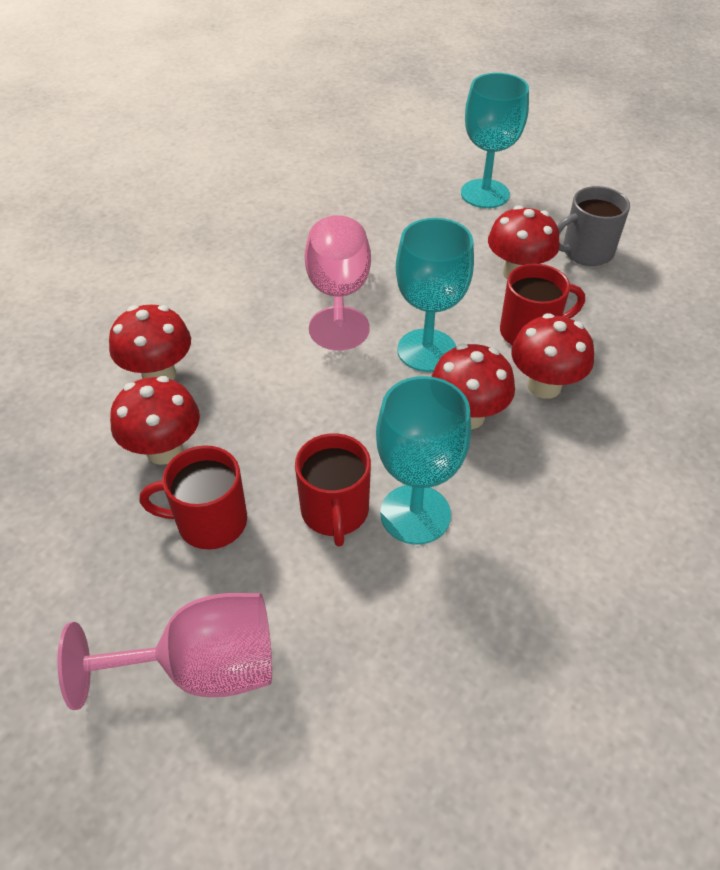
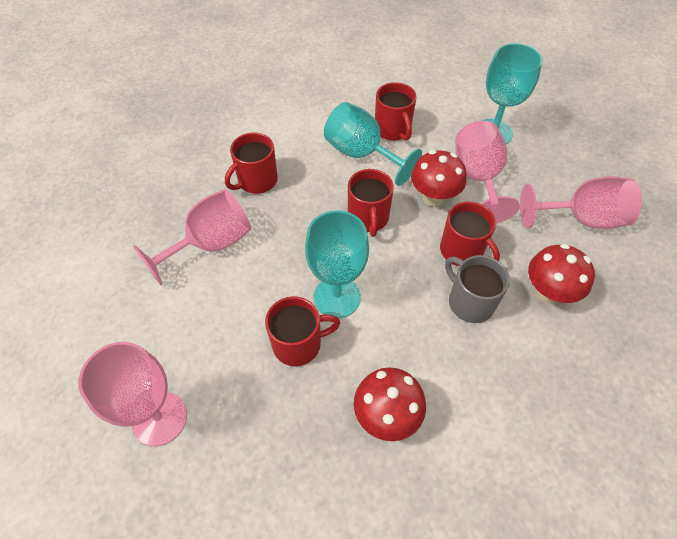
pink goblet: 2 -> 4
red mug: 3 -> 5
red mushroom: 5 -> 3

